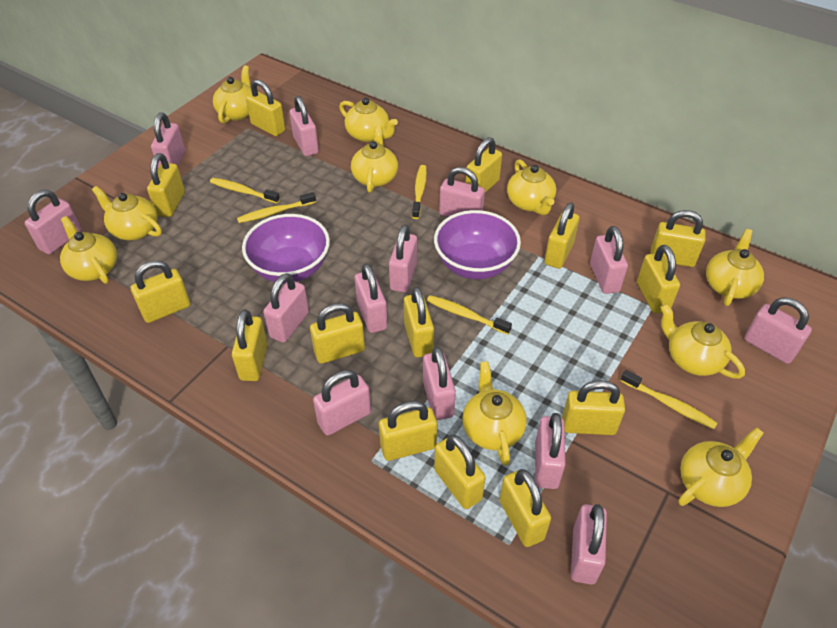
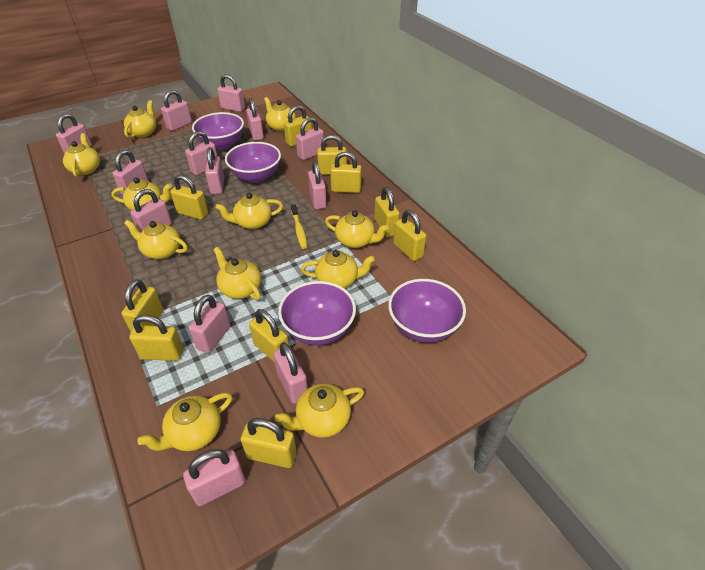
purple bowl: 2 -> 4
yellow padlock: 14 -> 10
yellow teapot: 10 -> 11
yellow toothbrush: 5 -> 1

